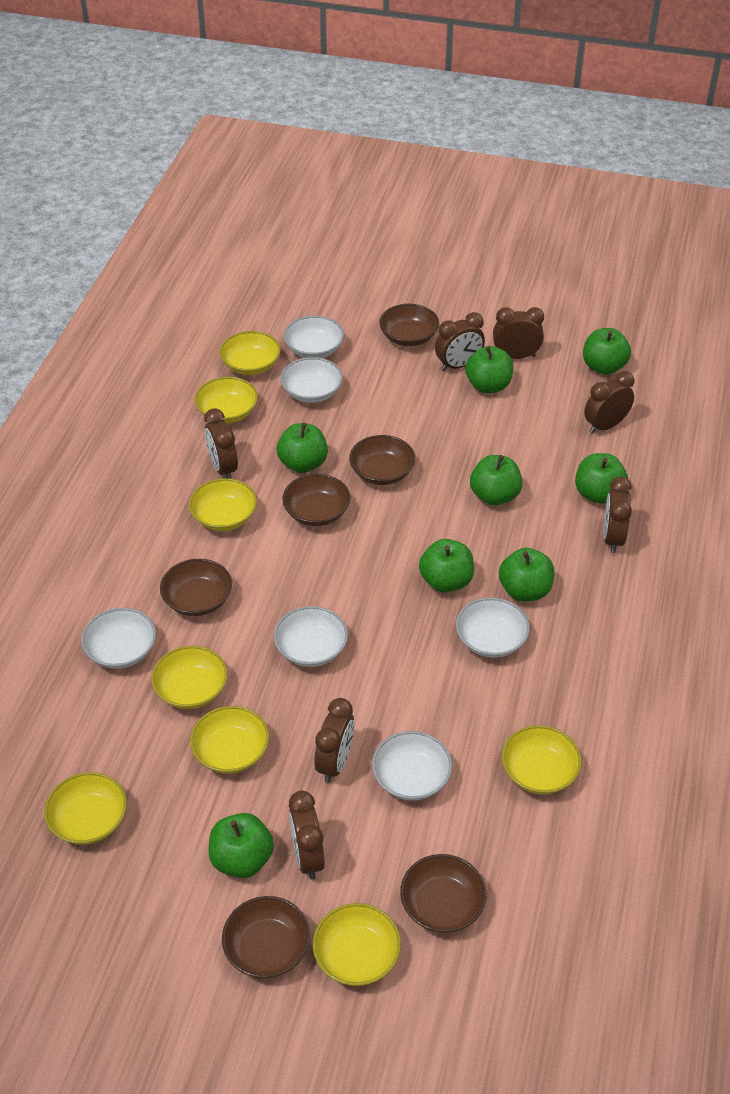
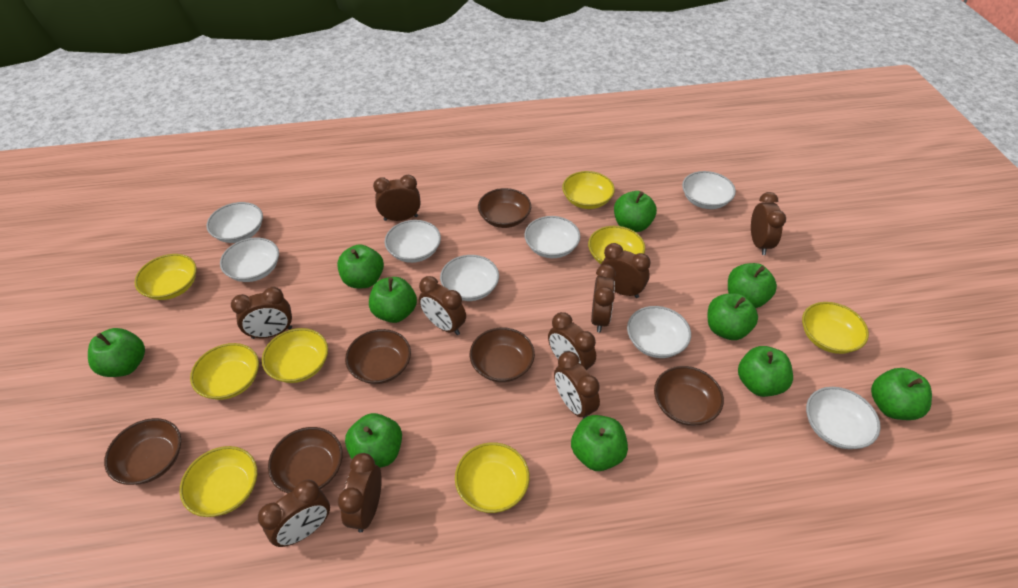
brown clock: 7 -> 10
green apple: 8 -> 10
white bowl: 6 -> 8

